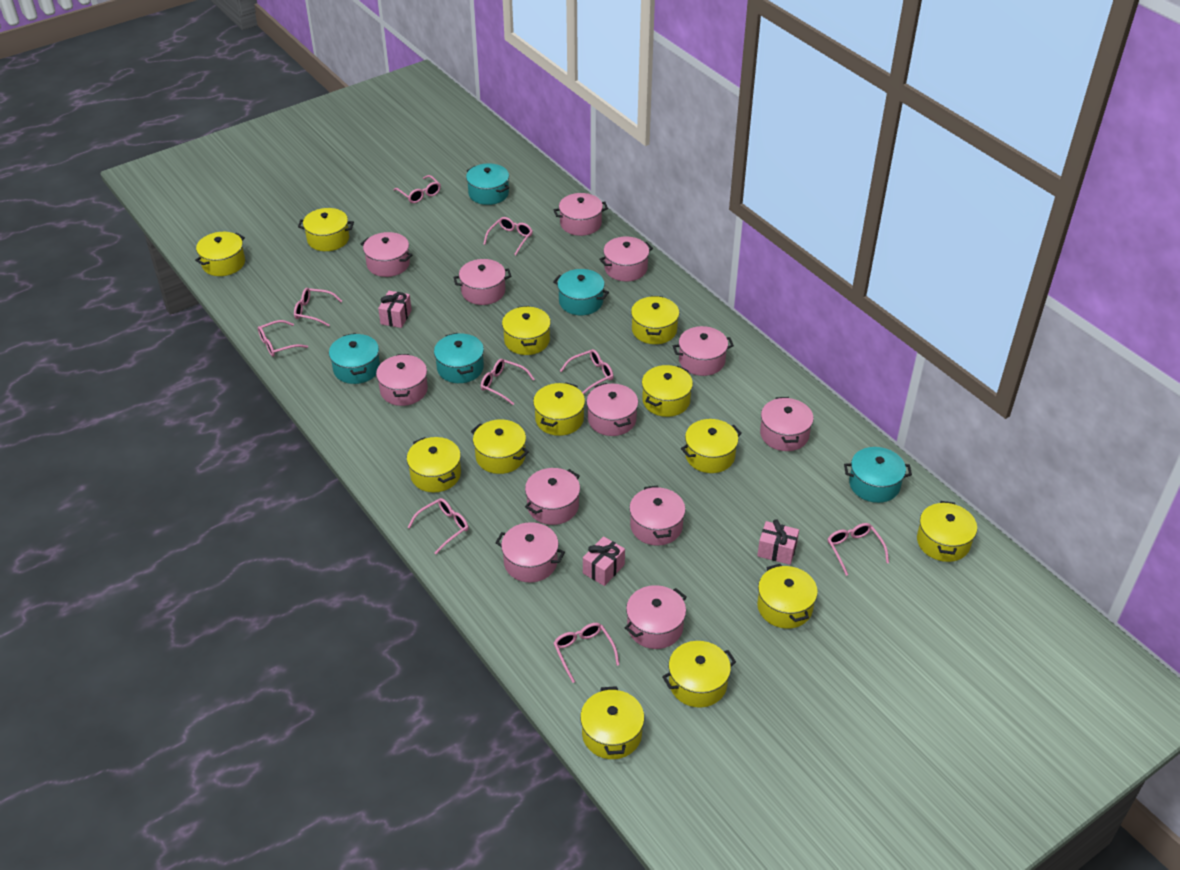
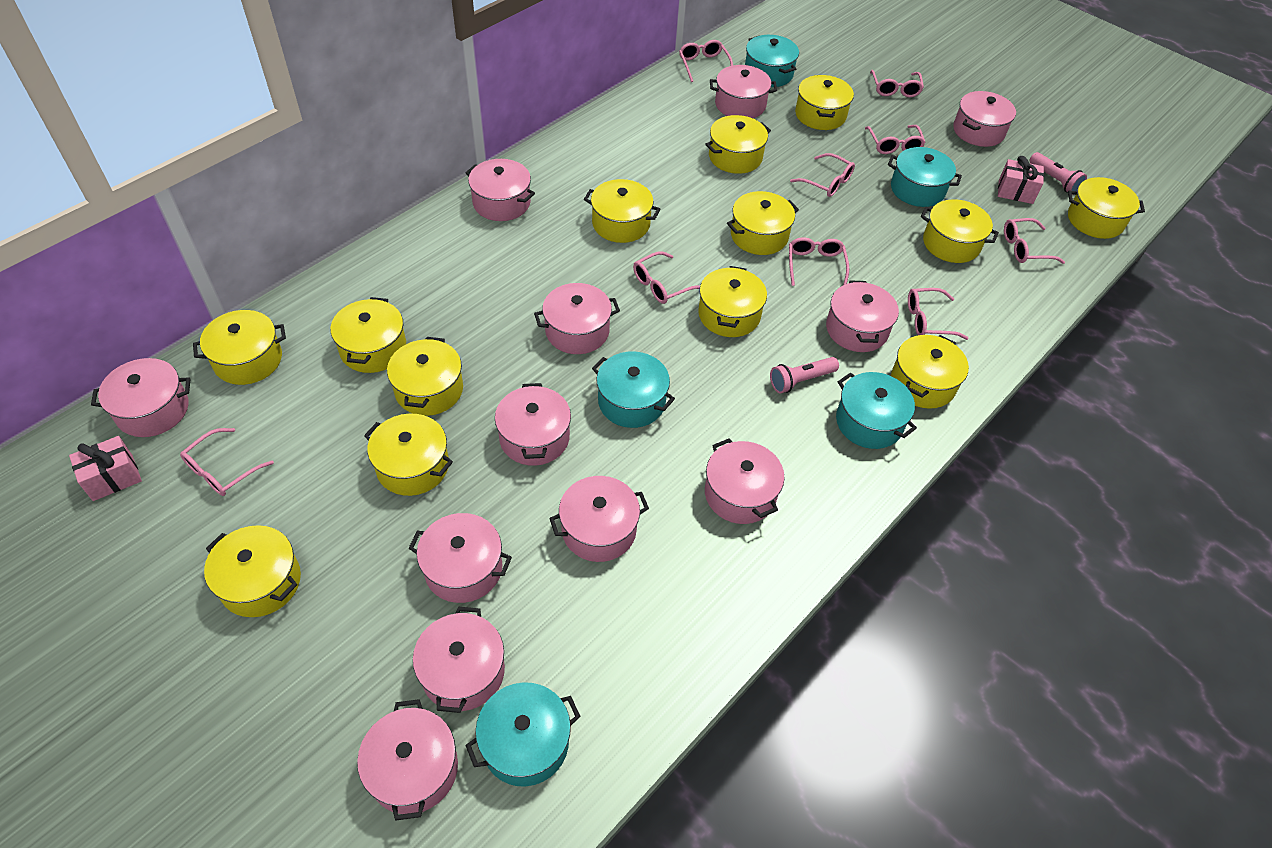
pink flashlight: 0 -> 2
pink gift: 3 -> 2

